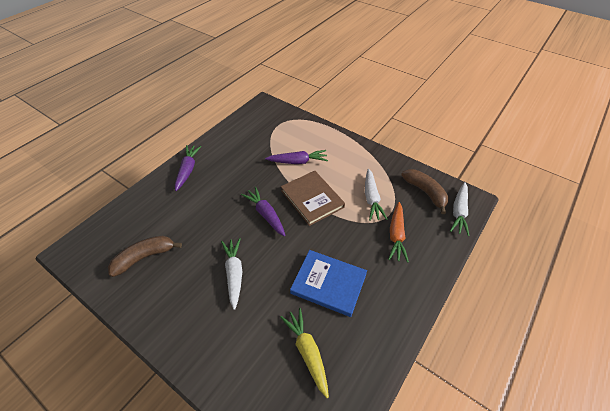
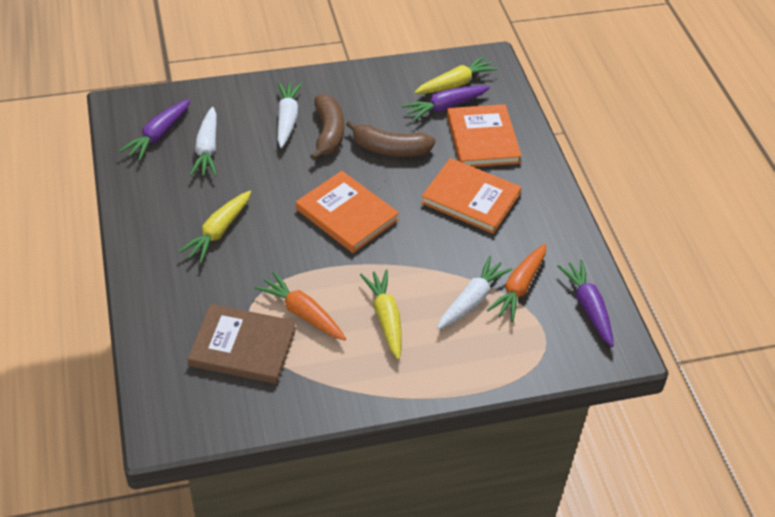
blue book: 1 -> 0
orange book: 0 -> 3
orange carrot: 1 -> 2
yellow carrot: 1 -> 3

